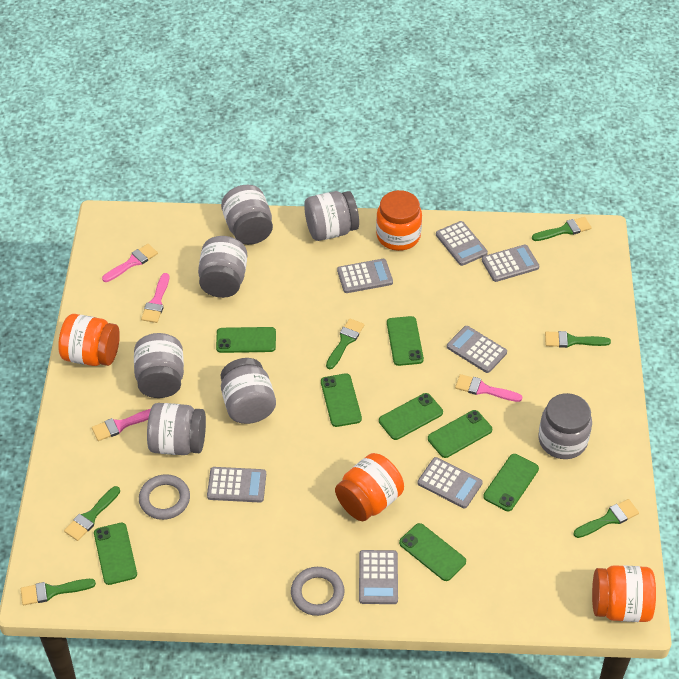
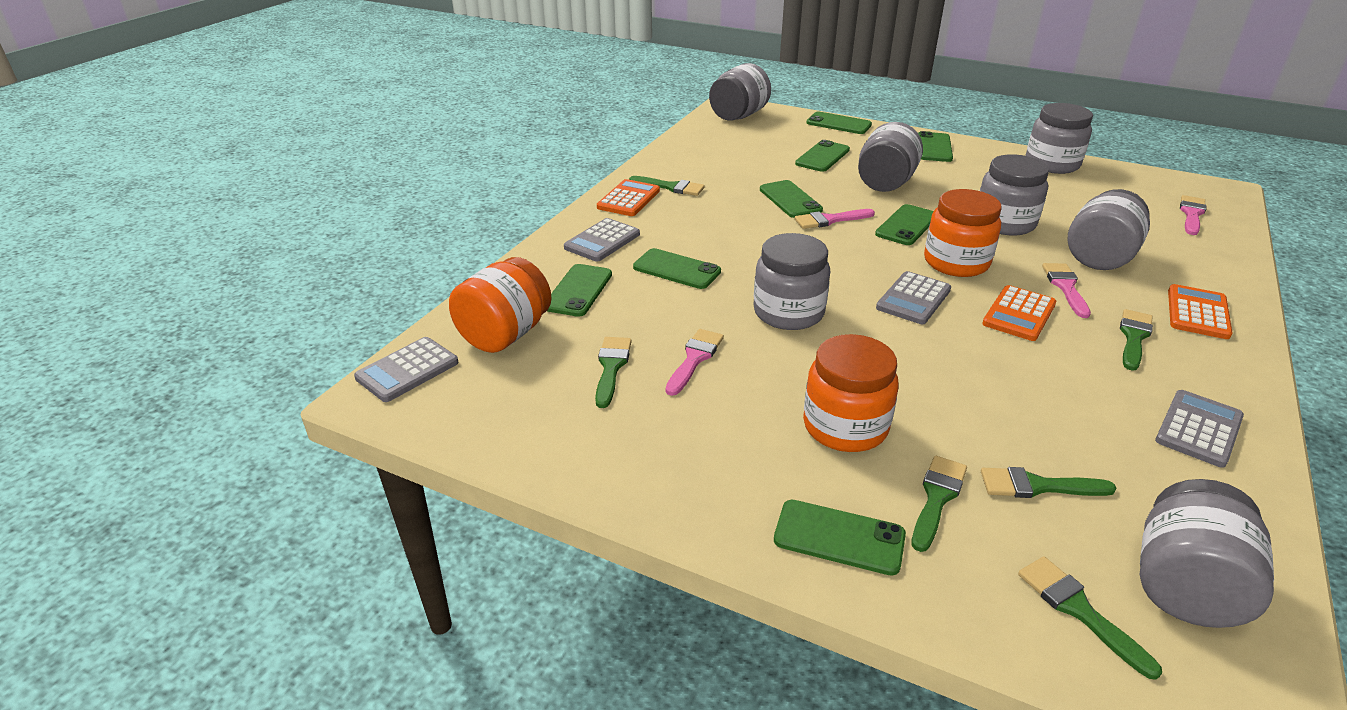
grey calculator: 7 -> 4
grey ring: 2 -> 0
orange calculator: 0 -> 3
orange jar: 4 -> 3

